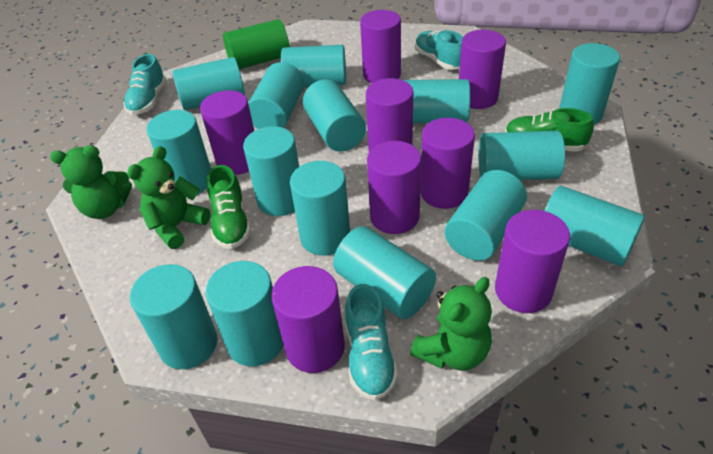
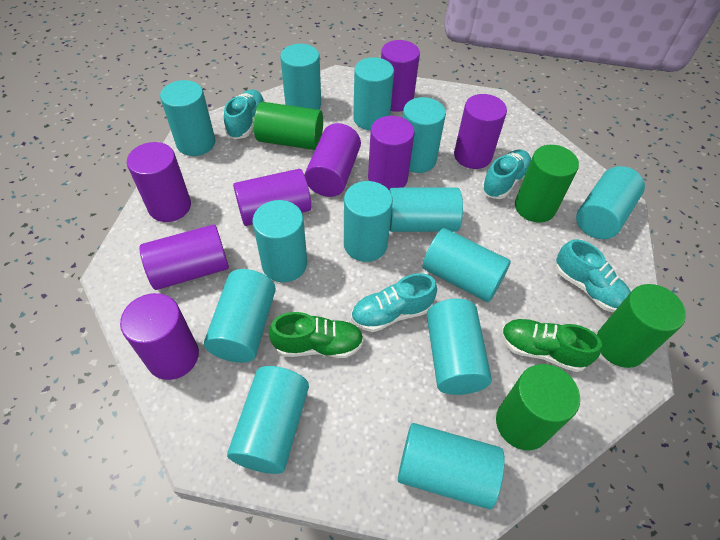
green cylinder: 1 -> 4
green teddy bear: 3 -> 0
turquoise cylinder: 15 -> 13
turquoise shoe: 3 -> 4

